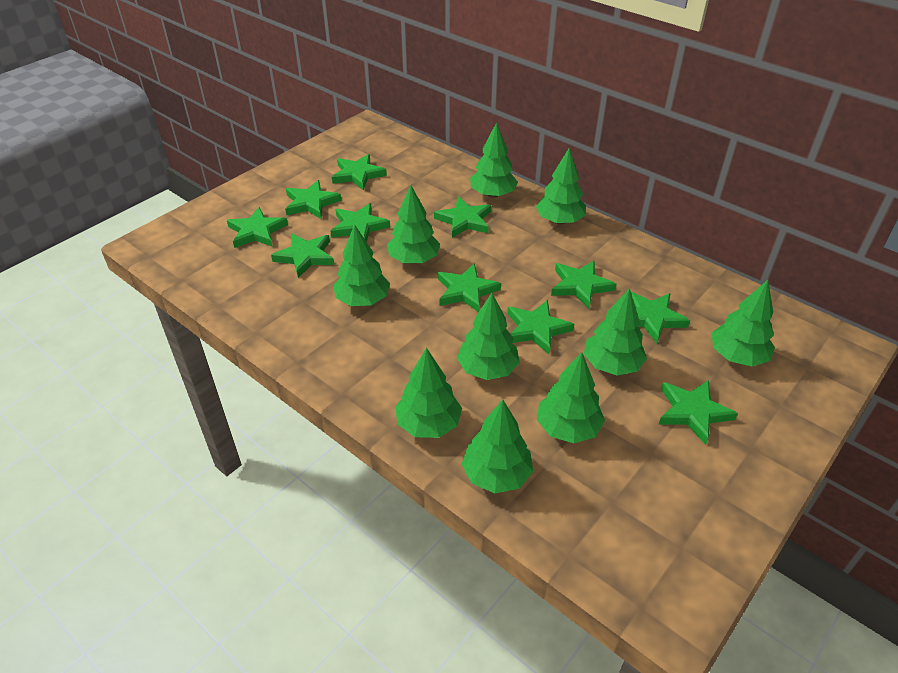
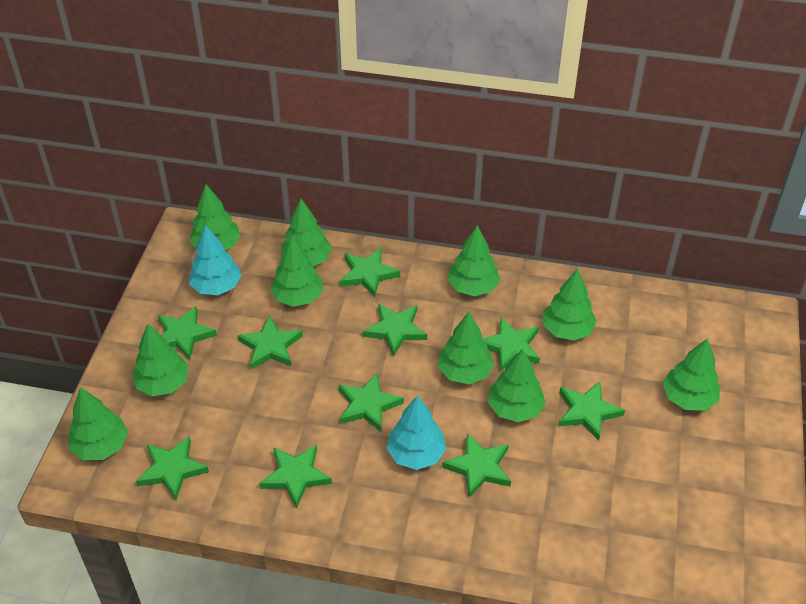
green star: 11 -> 10
turquoise tree: 0 -> 2

